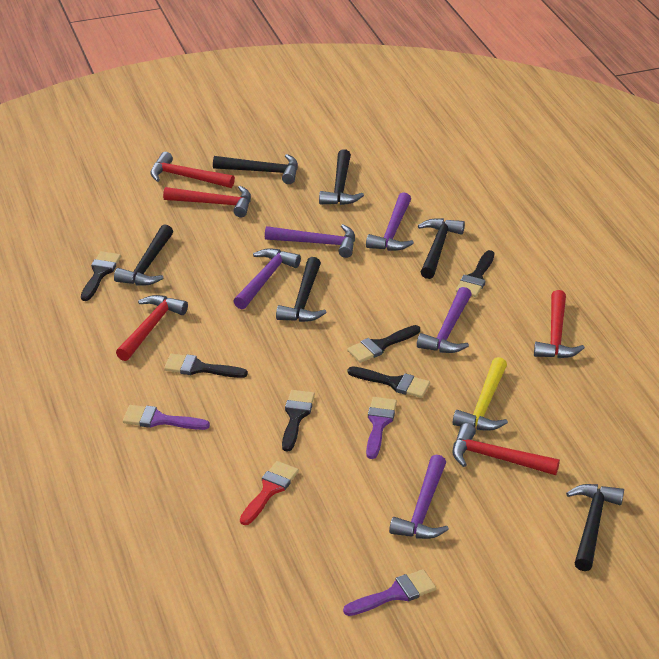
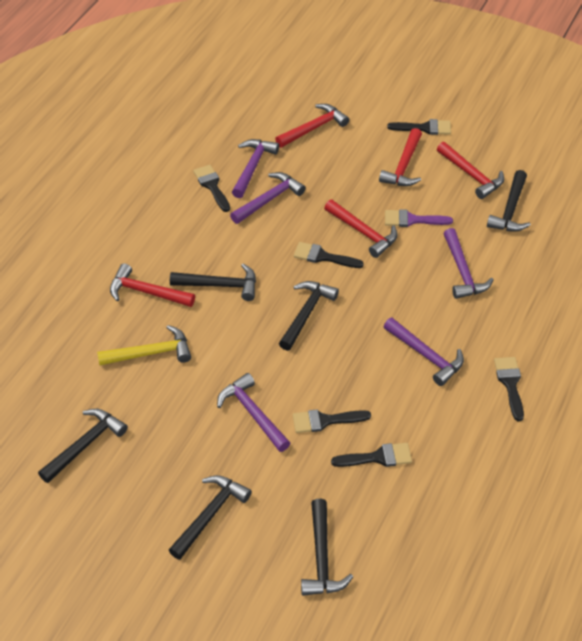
purple brush: 3 -> 1
red brush: 1 -> 0

